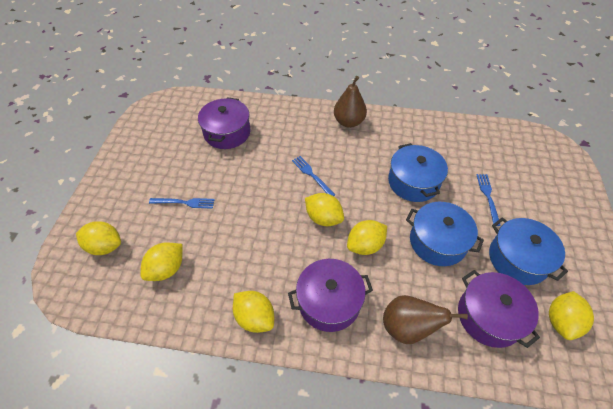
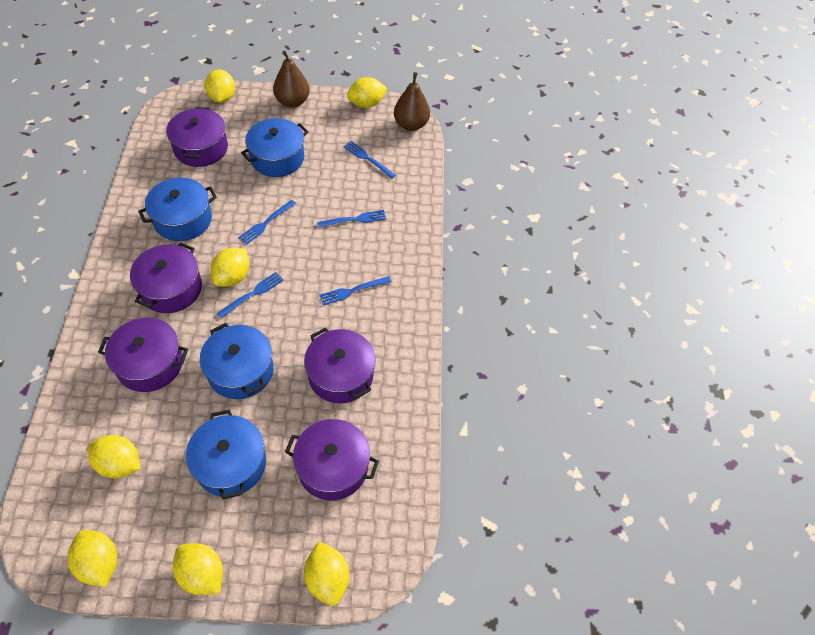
blue fork: 3 -> 5
blue pot: 3 -> 4
purple pot: 3 -> 5
yellow lemon: 6 -> 7

